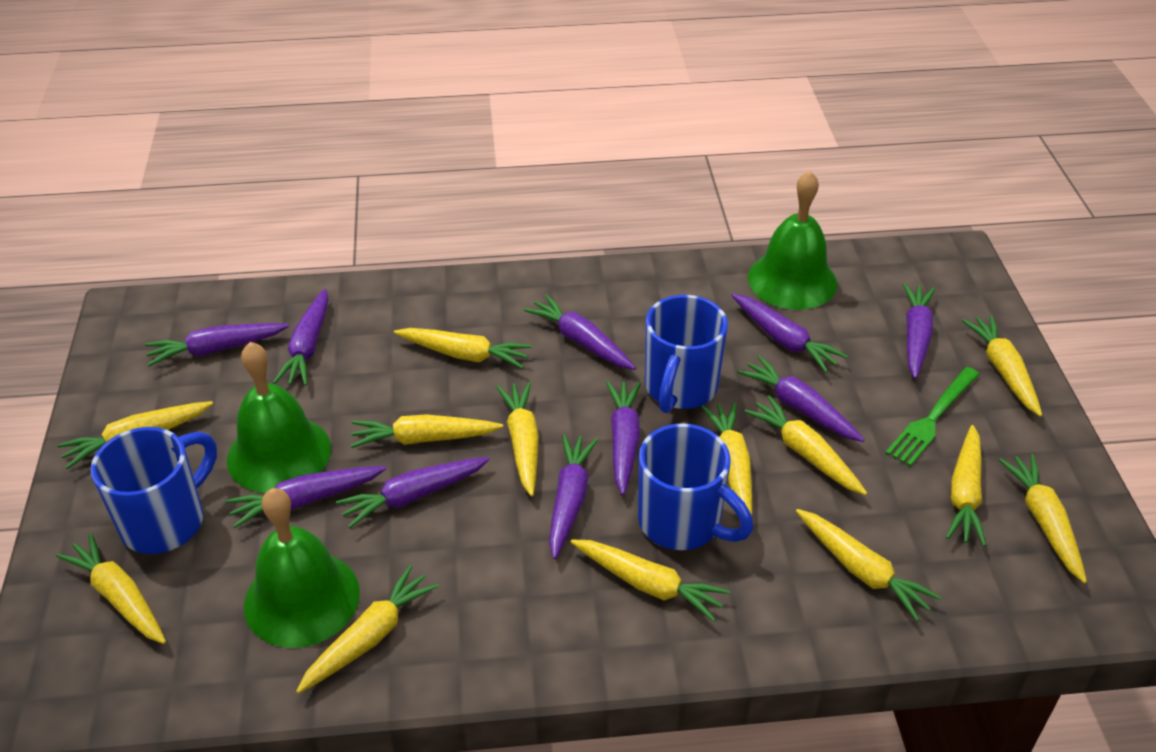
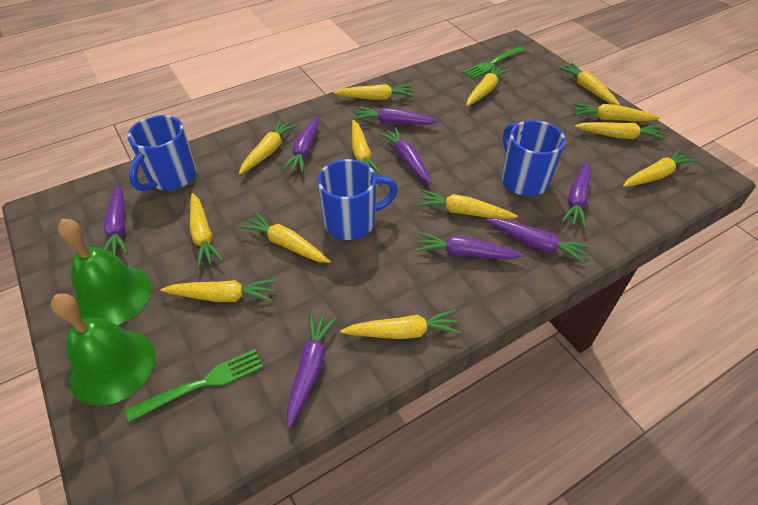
green bell: 3 -> 2
green fork: 1 -> 2
purple carrot: 10 -> 8

